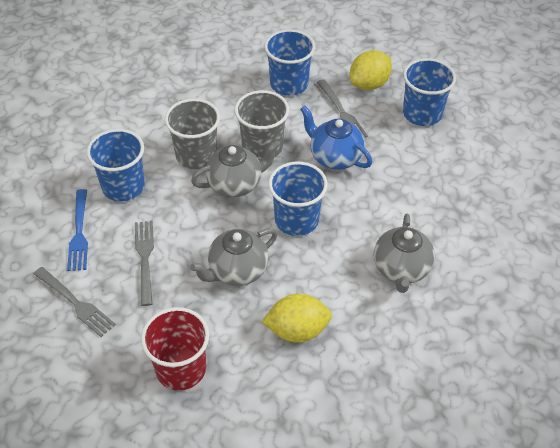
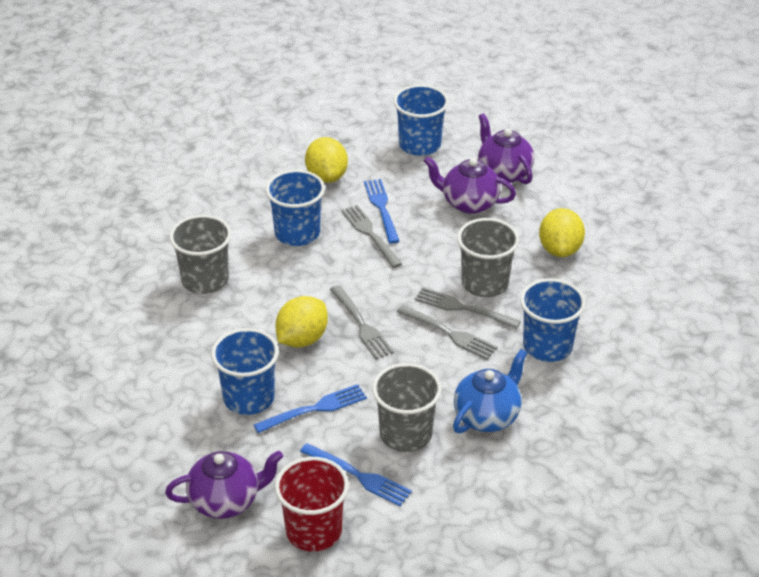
blue fork: 1 -> 3
grey cup: 2 -> 3
grey fork: 3 -> 4
grey teapot: 3 -> 0
purple teapot: 0 -> 3
yellow lemon: 2 -> 3

